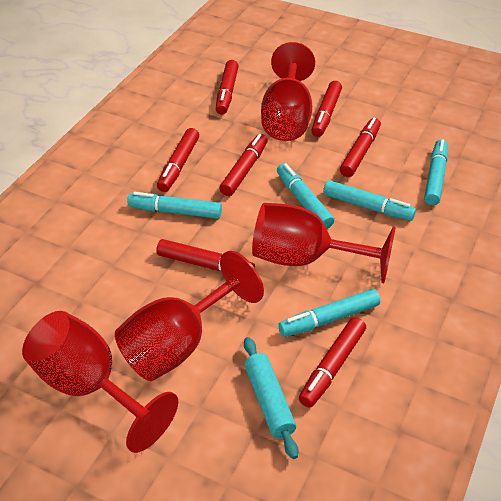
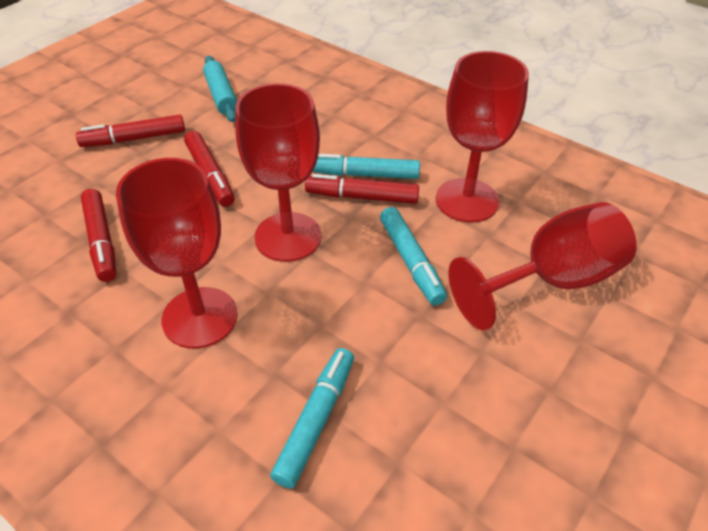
red marker: 7 -> 4
turquoise marker: 5 -> 3

